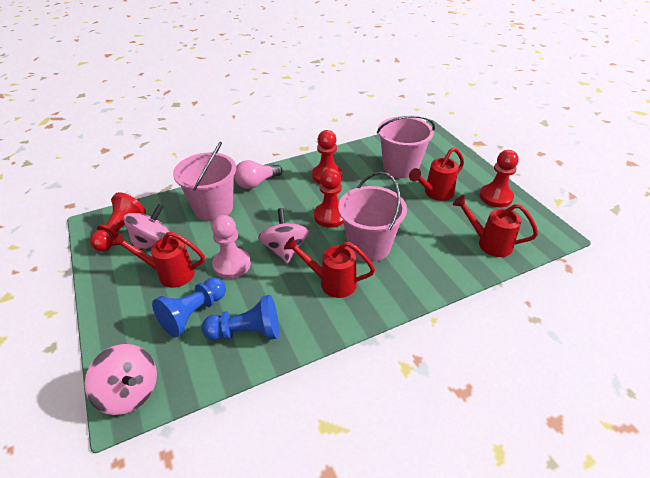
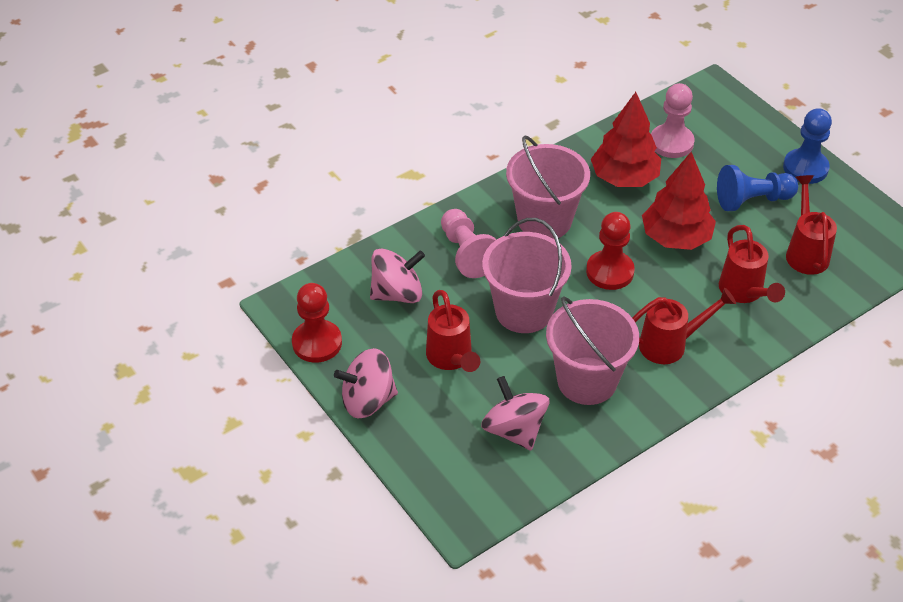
pink light bulb: 1 -> 0
pink pawn: 1 -> 2
red pawn: 4 -> 2
red tree: 0 -> 2

